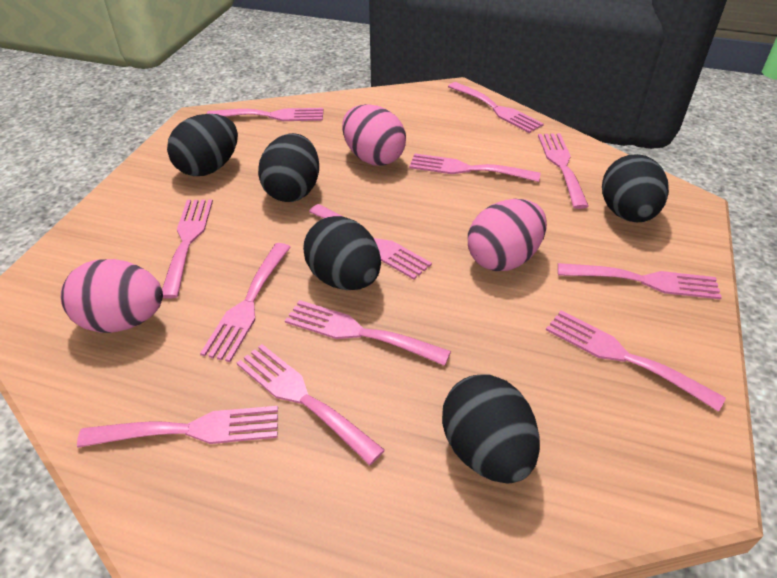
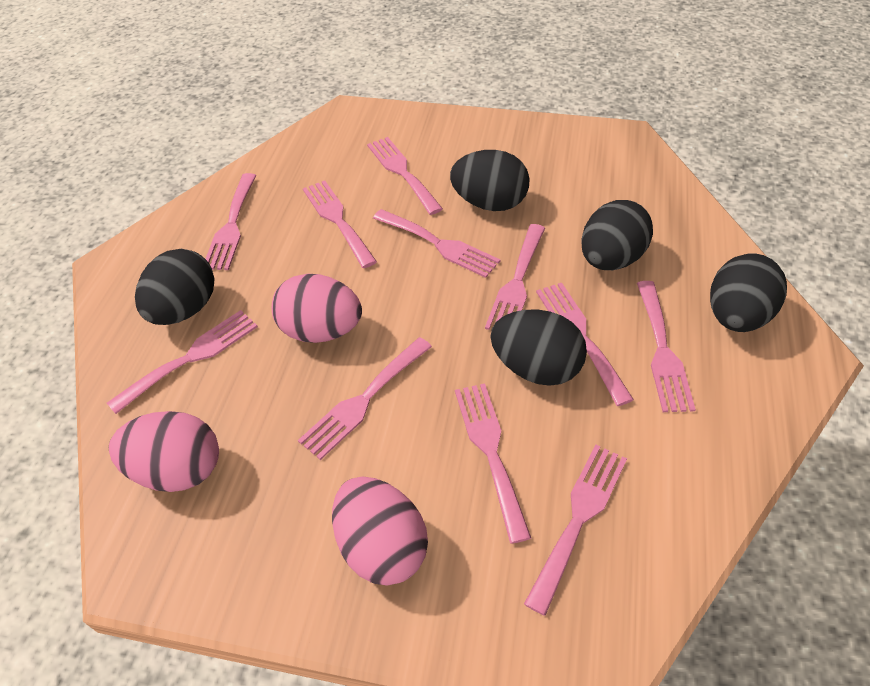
pink fork: 12 -> 11

